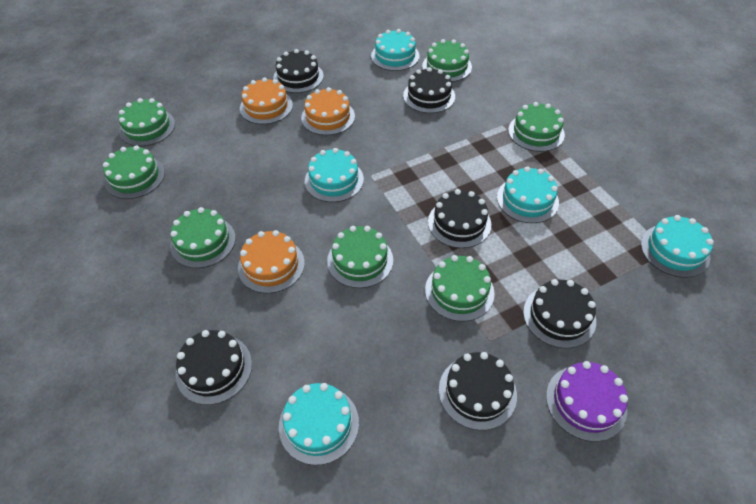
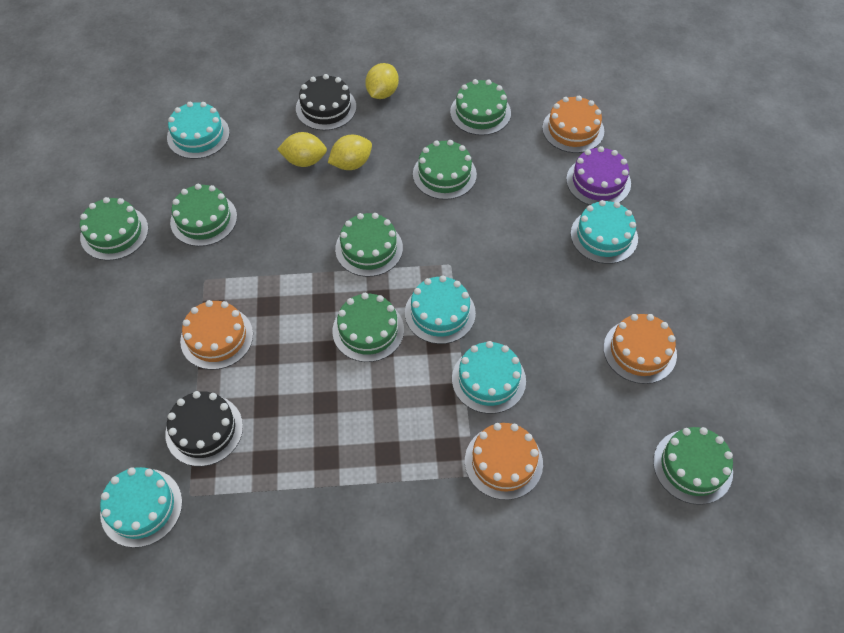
black cake: 6 -> 2
orange cake: 3 -> 4
yellow lemon: 0 -> 3

